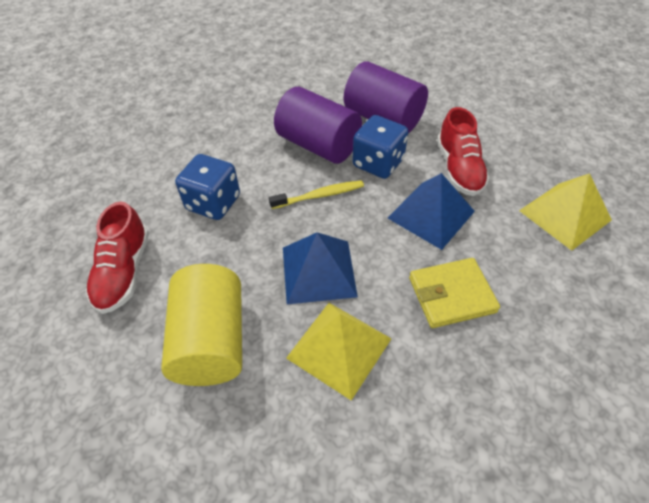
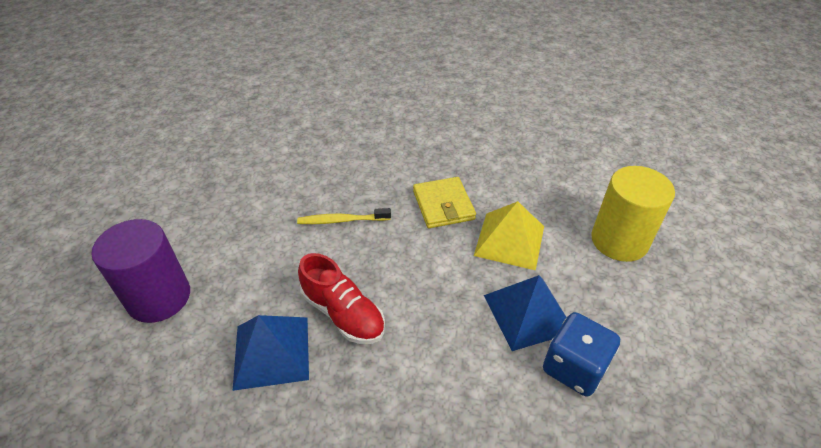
blue dice: 2 -> 1
purple cylinder: 2 -> 1
red shoe: 2 -> 1
yellow pyramid: 2 -> 1

